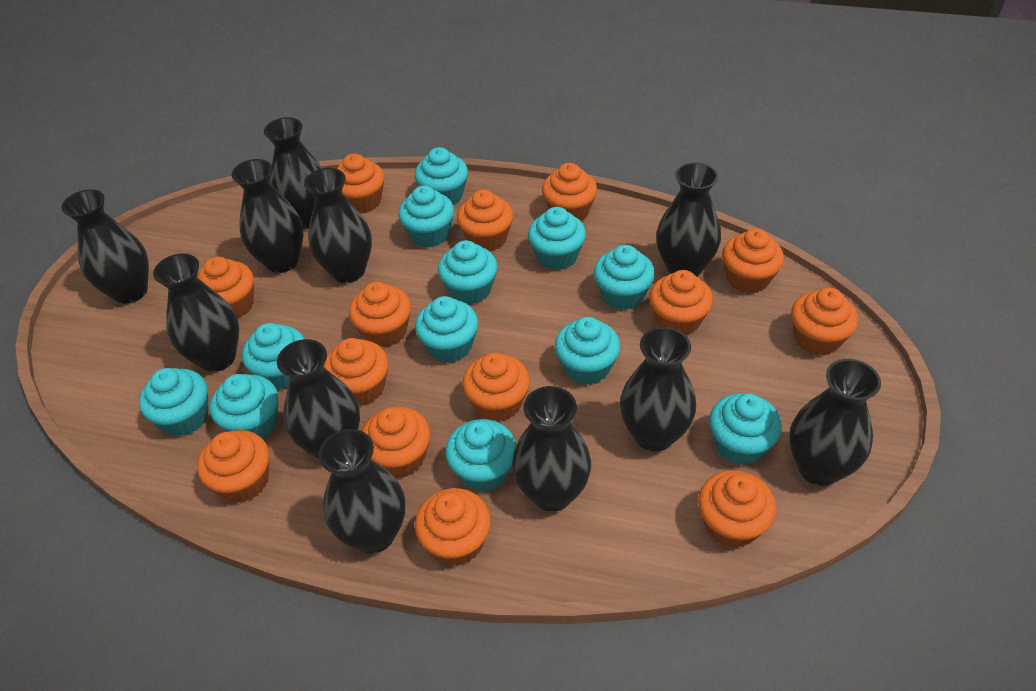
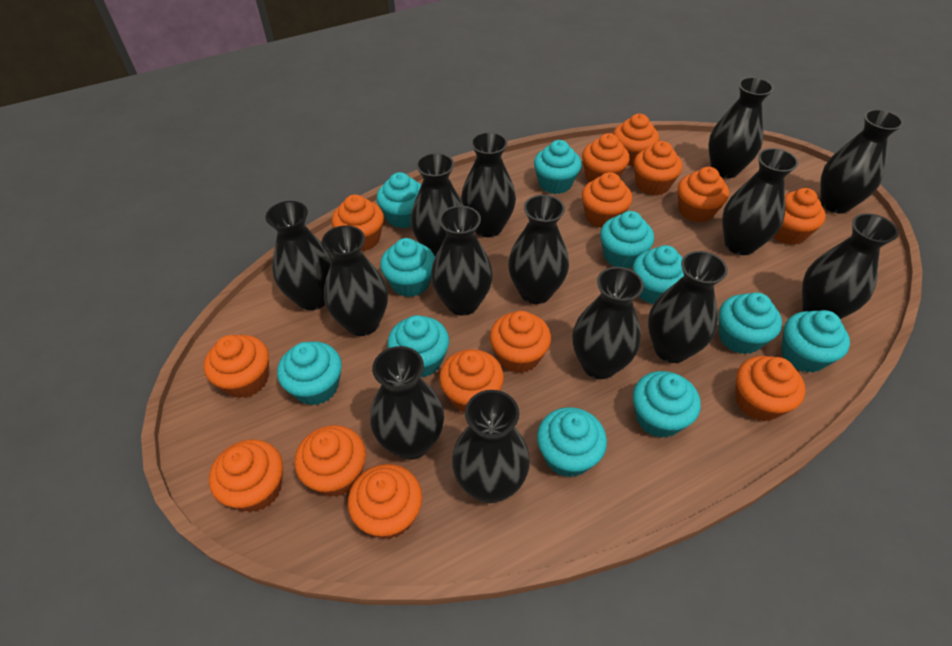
black vase: 11 -> 14
turquoise cupcake: 12 -> 11

